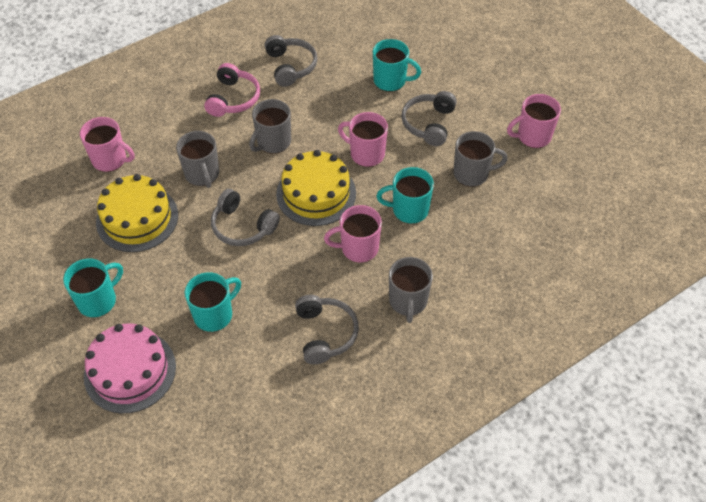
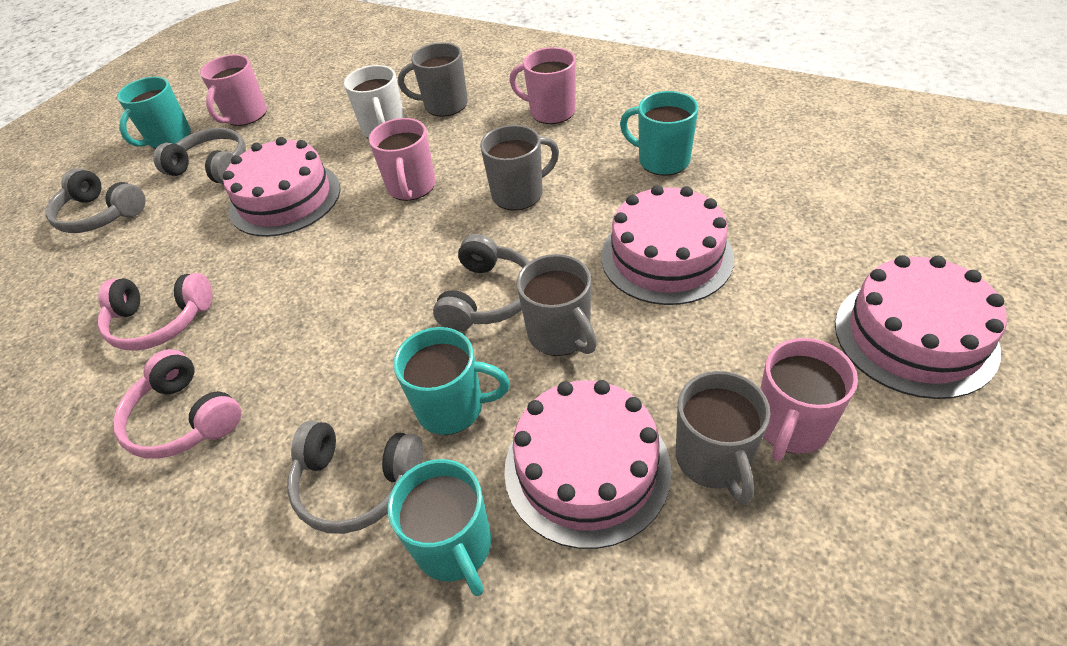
pink cake: 1 -> 4
pink headphones: 1 -> 2
white mug: 0 -> 1
yellow cake: 2 -> 0

